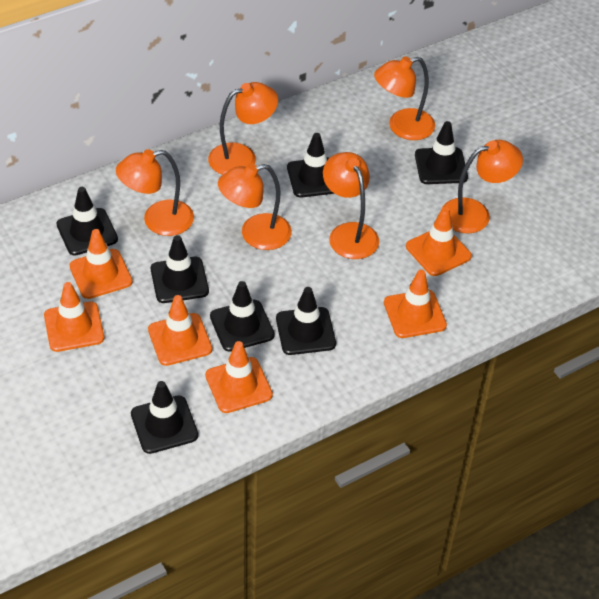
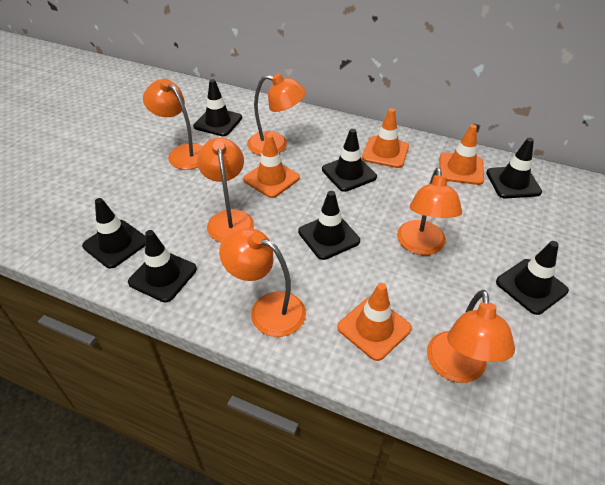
orange traffic cone: 6 -> 4

